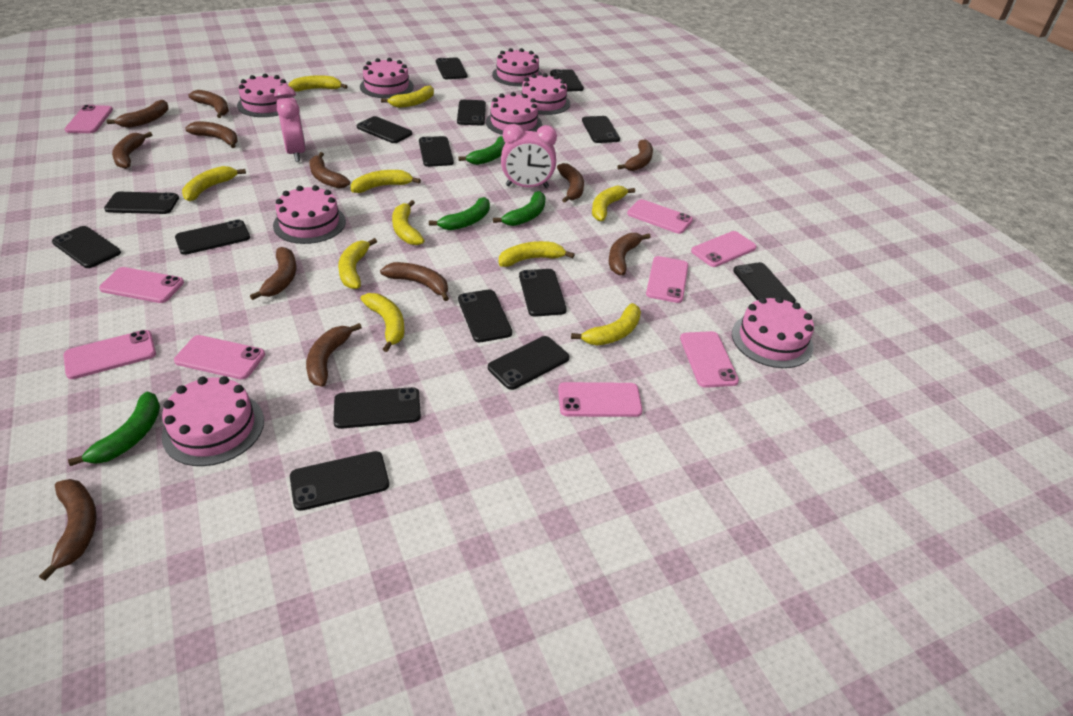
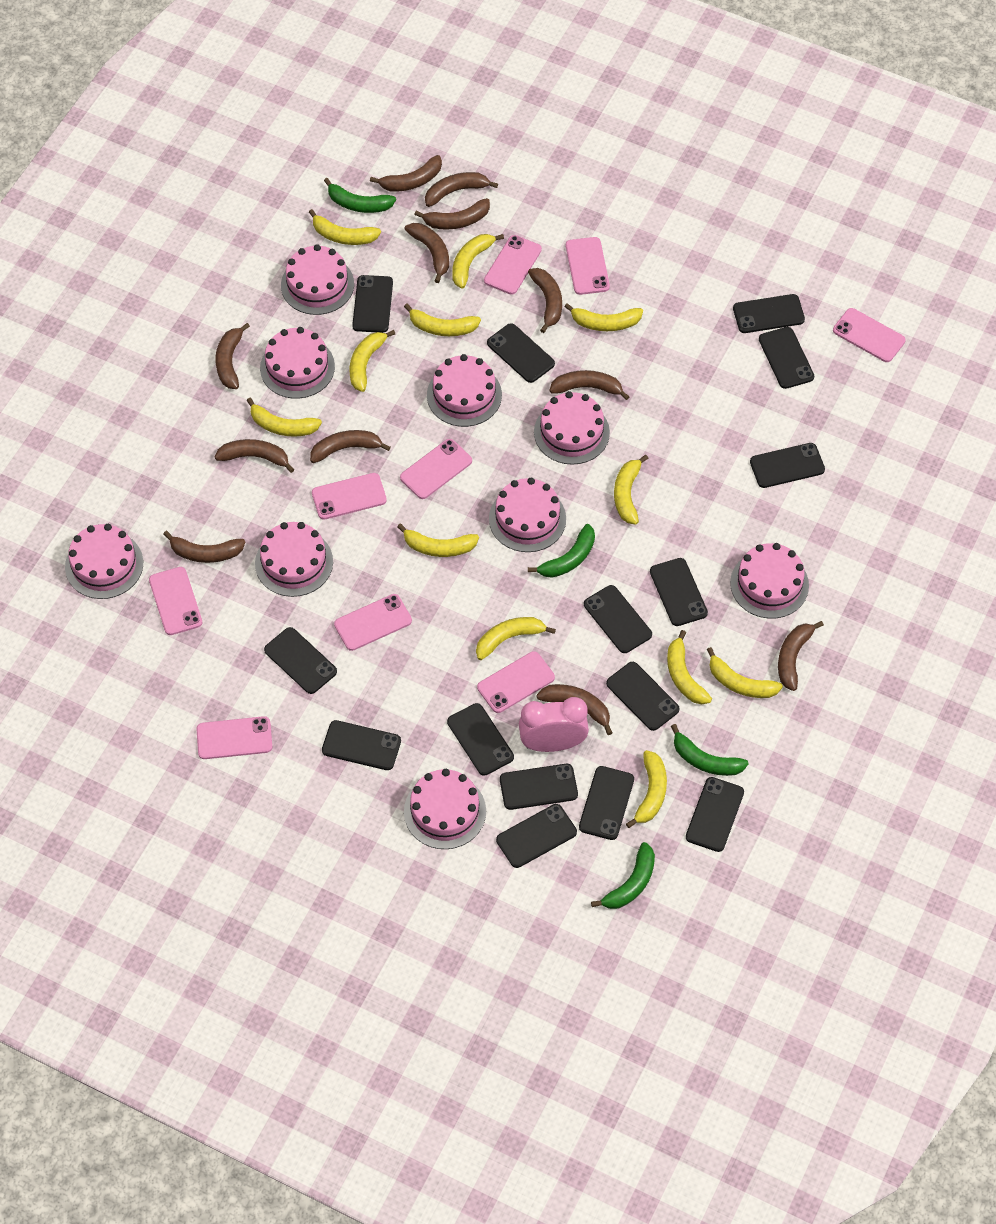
pink cake: 8 -> 9
pink clock: 2 -> 1
yellow banana: 10 -> 12

